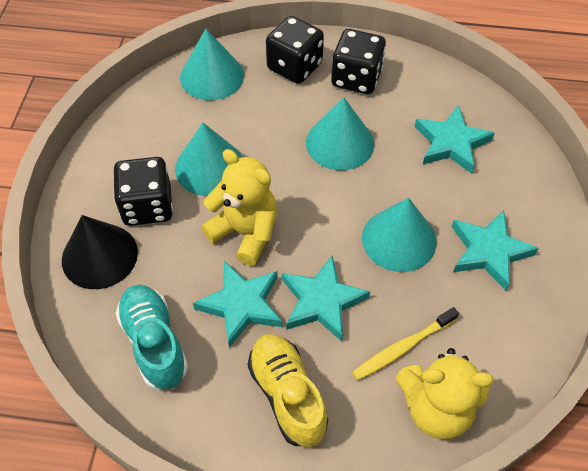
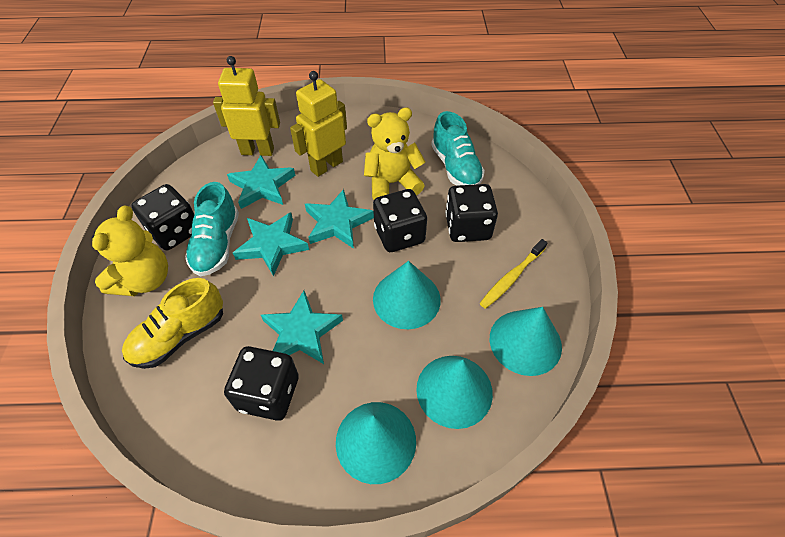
black cone: 1 -> 0
black dice: 3 -> 4
turquoise shoe: 1 -> 2
yellow robot: 0 -> 2

